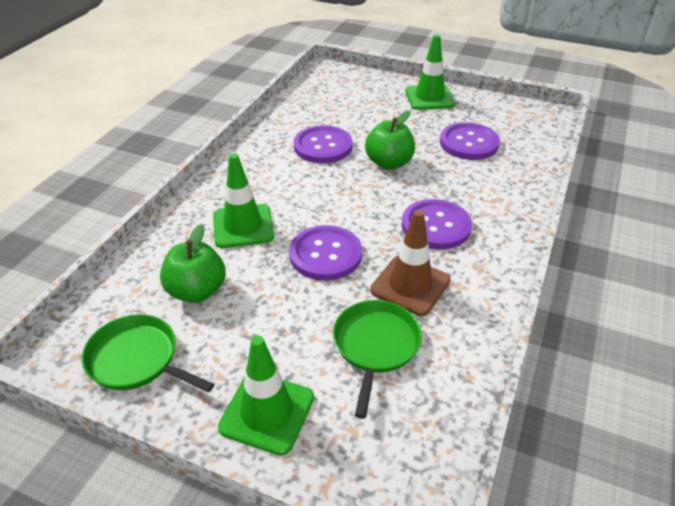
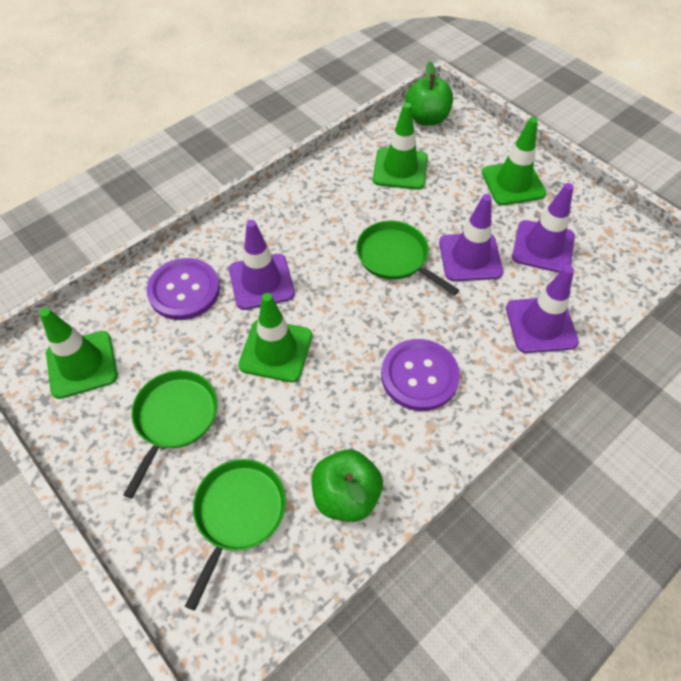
brown traffic cone: 1 -> 0
green pan: 2 -> 3
green traffic cone: 3 -> 4
purple button: 4 -> 2
purple traffic cone: 0 -> 4

